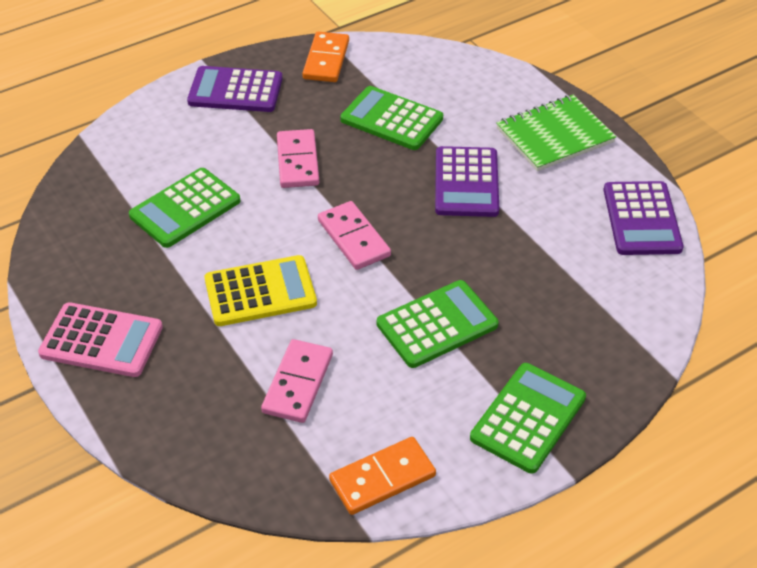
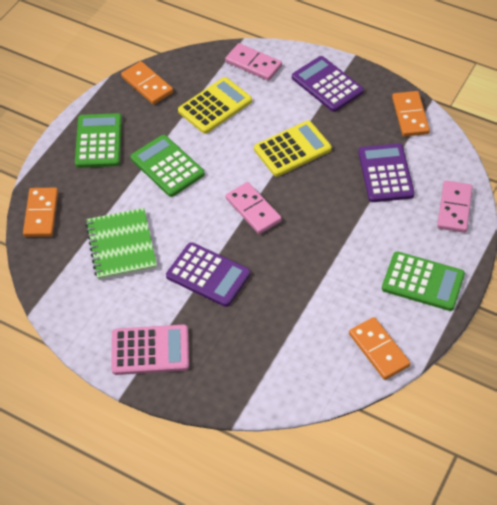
green calculator: 4 -> 3
orange domino: 2 -> 4
yellow calculator: 1 -> 2

